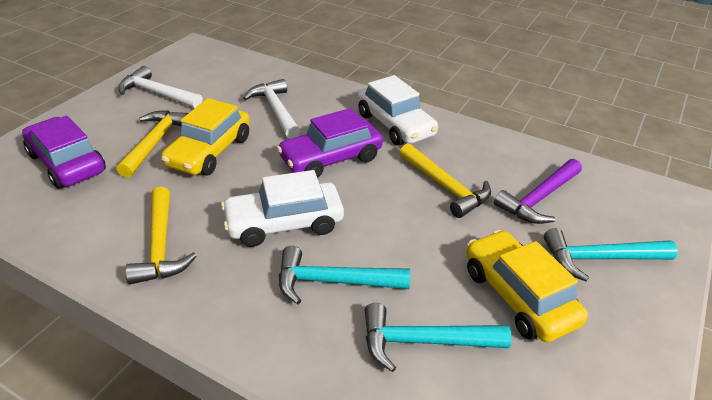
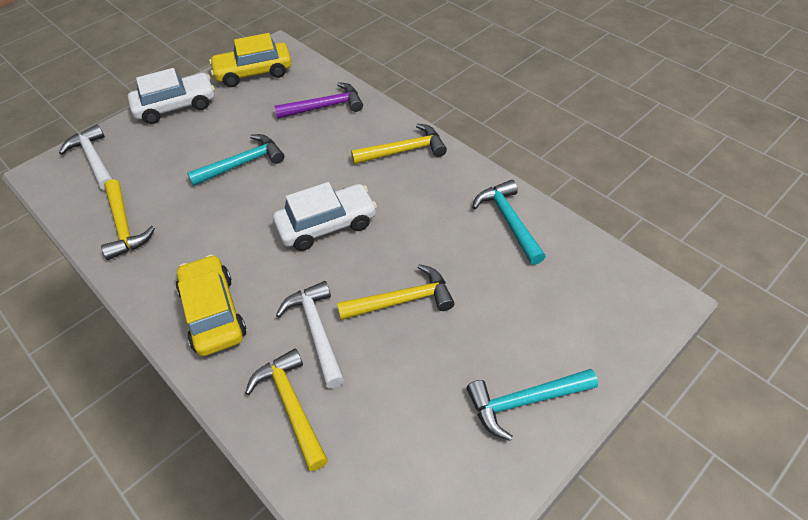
purple car: 2 -> 0
yellow hammer: 3 -> 4

